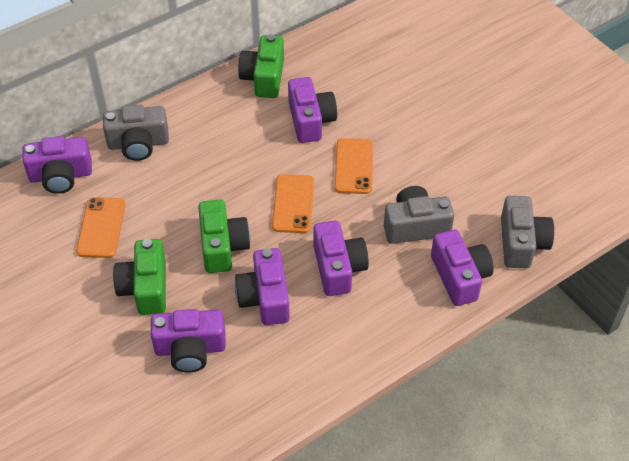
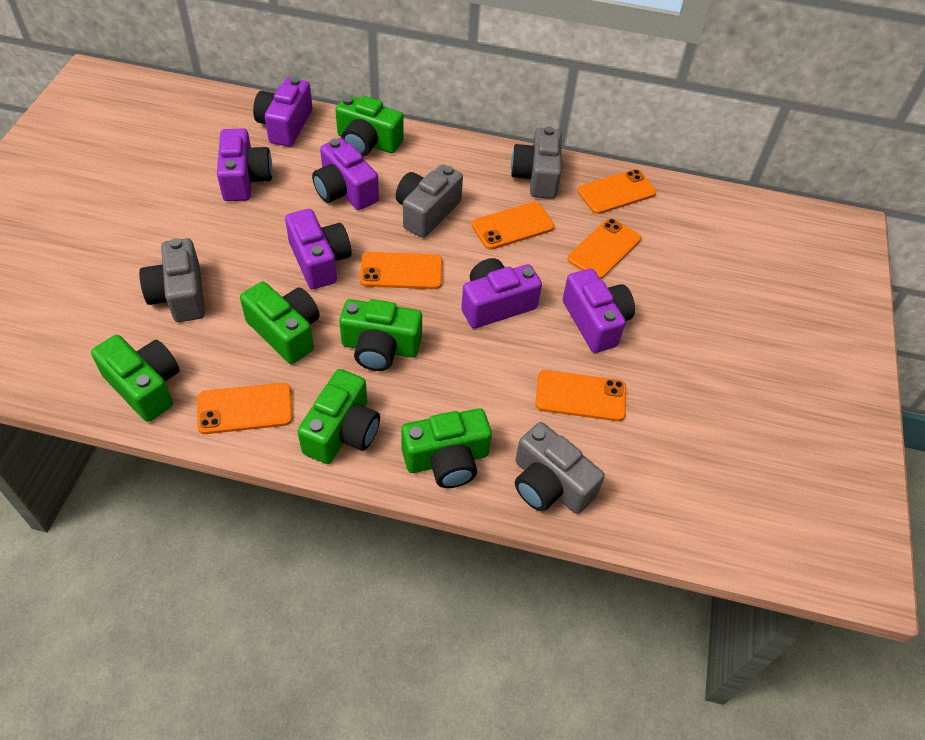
green camera: 3 -> 6
grey camera: 3 -> 4
orange phone: 3 -> 6

